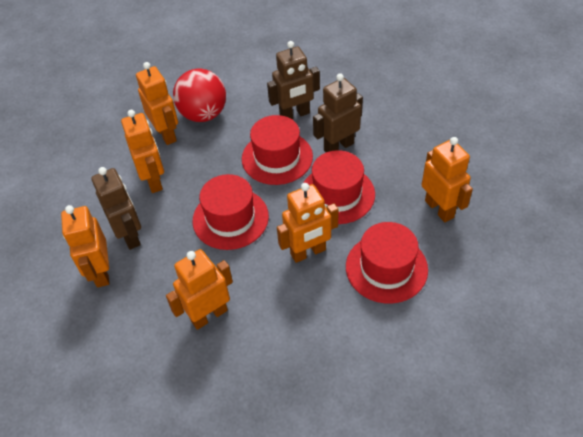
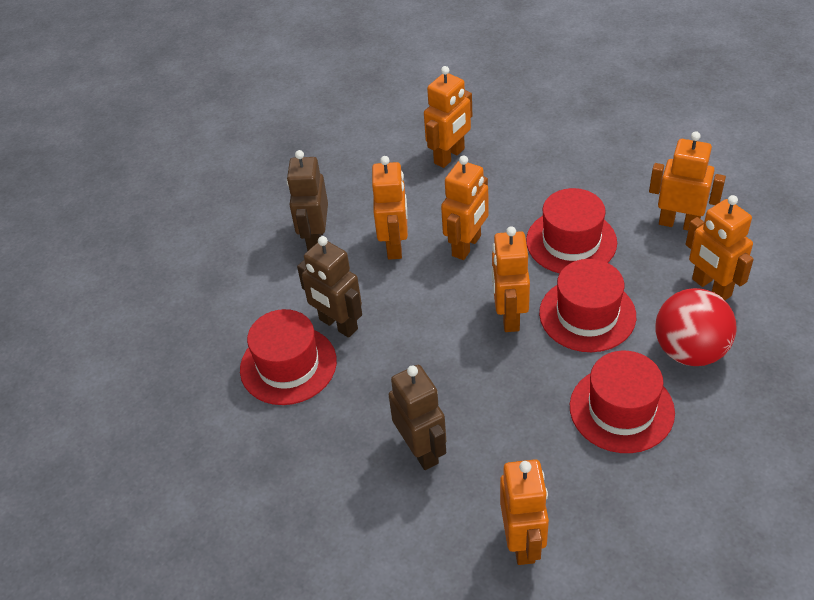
orange robot: 6 -> 7

